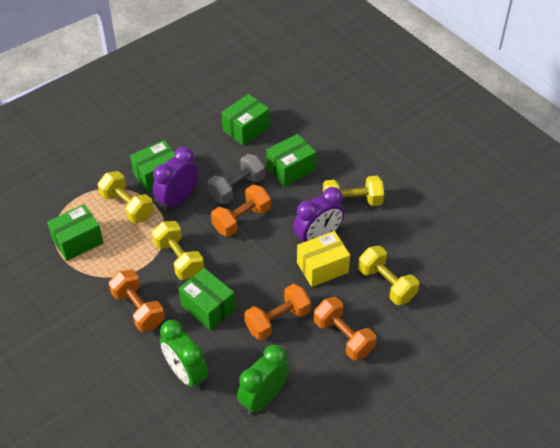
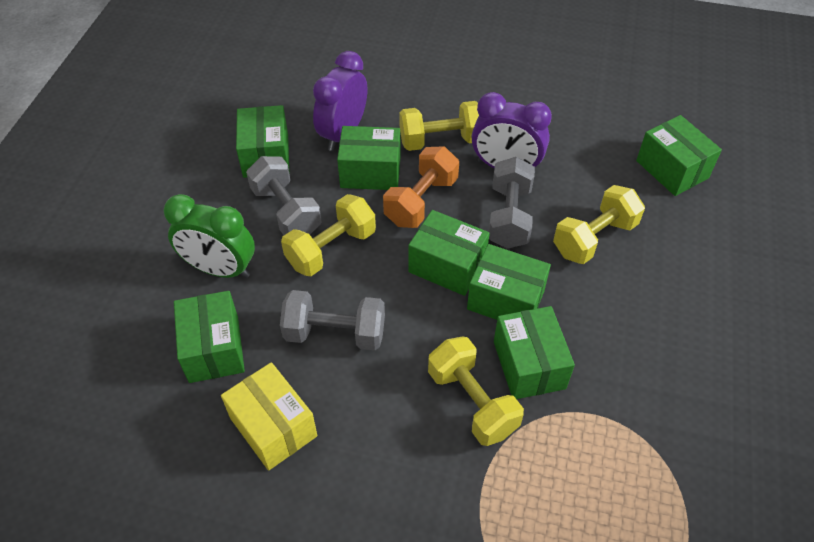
green box: 5 -> 7
green clock: 2 -> 1
grey dumbbell: 1 -> 3
orange dumbbell: 4 -> 1

